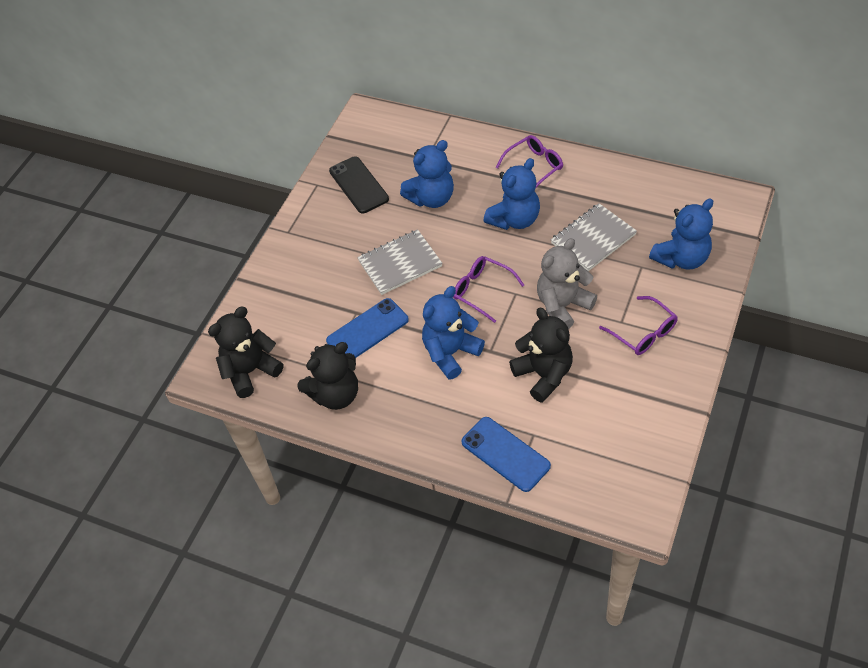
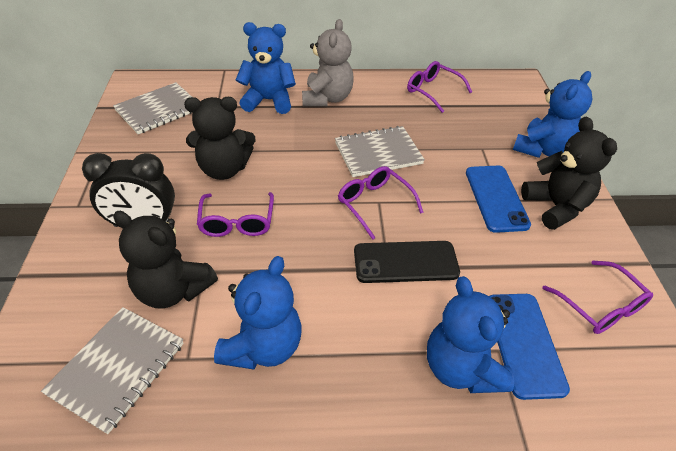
black clock: 0 -> 1
grey notebook: 2 -> 3
purple glasses: 3 -> 4

